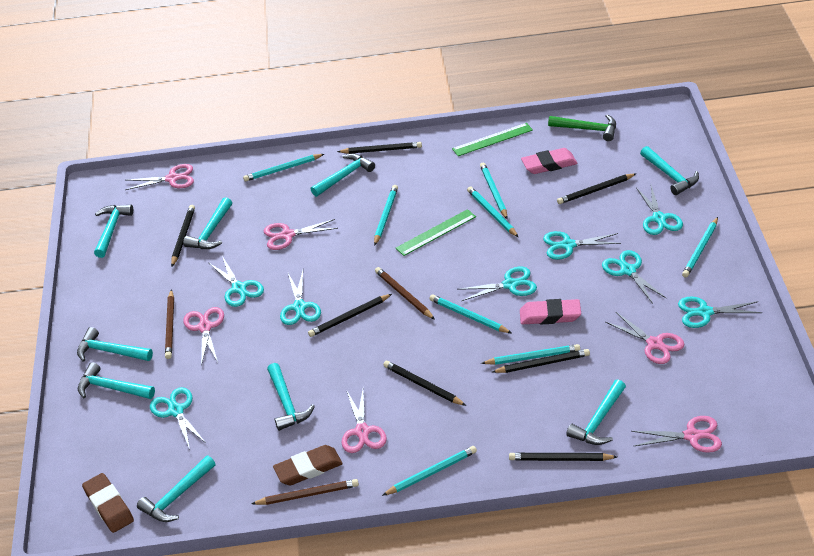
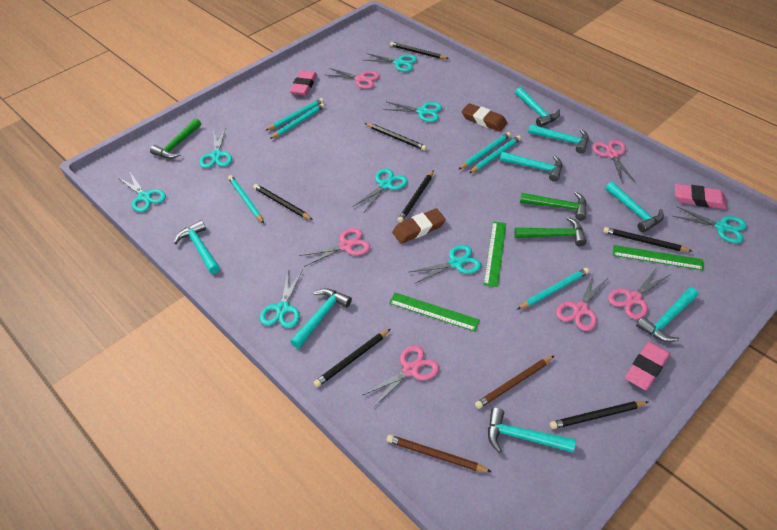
brown pencil: 3 -> 2
green hammer: 1 -> 3
green ruler: 2 -> 3
pink eraser: 2 -> 3
turquoise hammer: 9 -> 8
turquoise pencil: 8 -> 6

